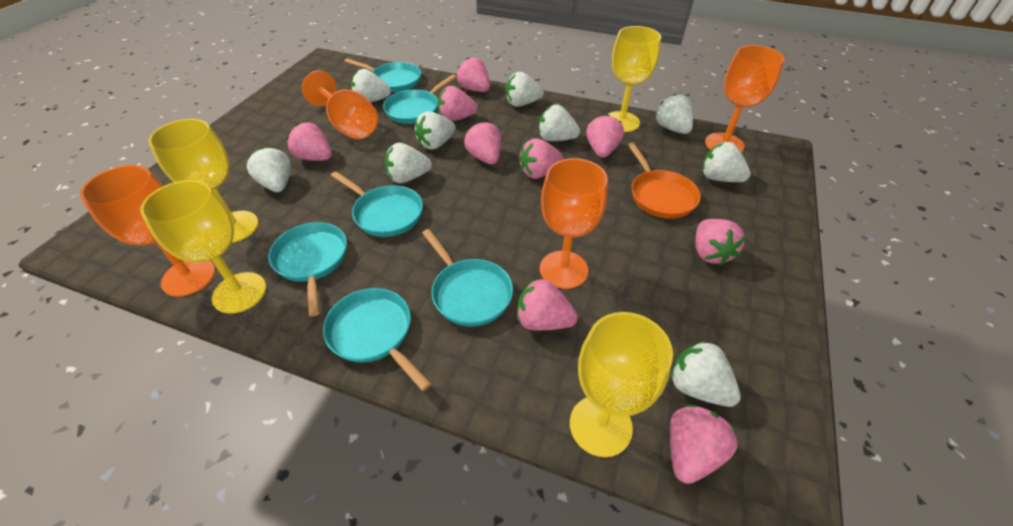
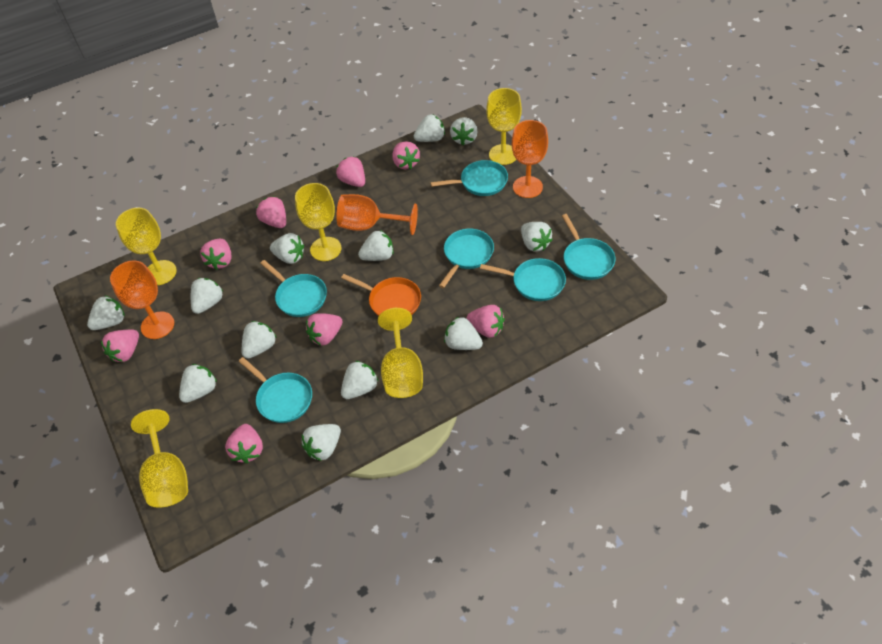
orange goblet: 4 -> 3
pink strawberry: 9 -> 8
white strawberry: 9 -> 12
yellow goblet: 4 -> 5

